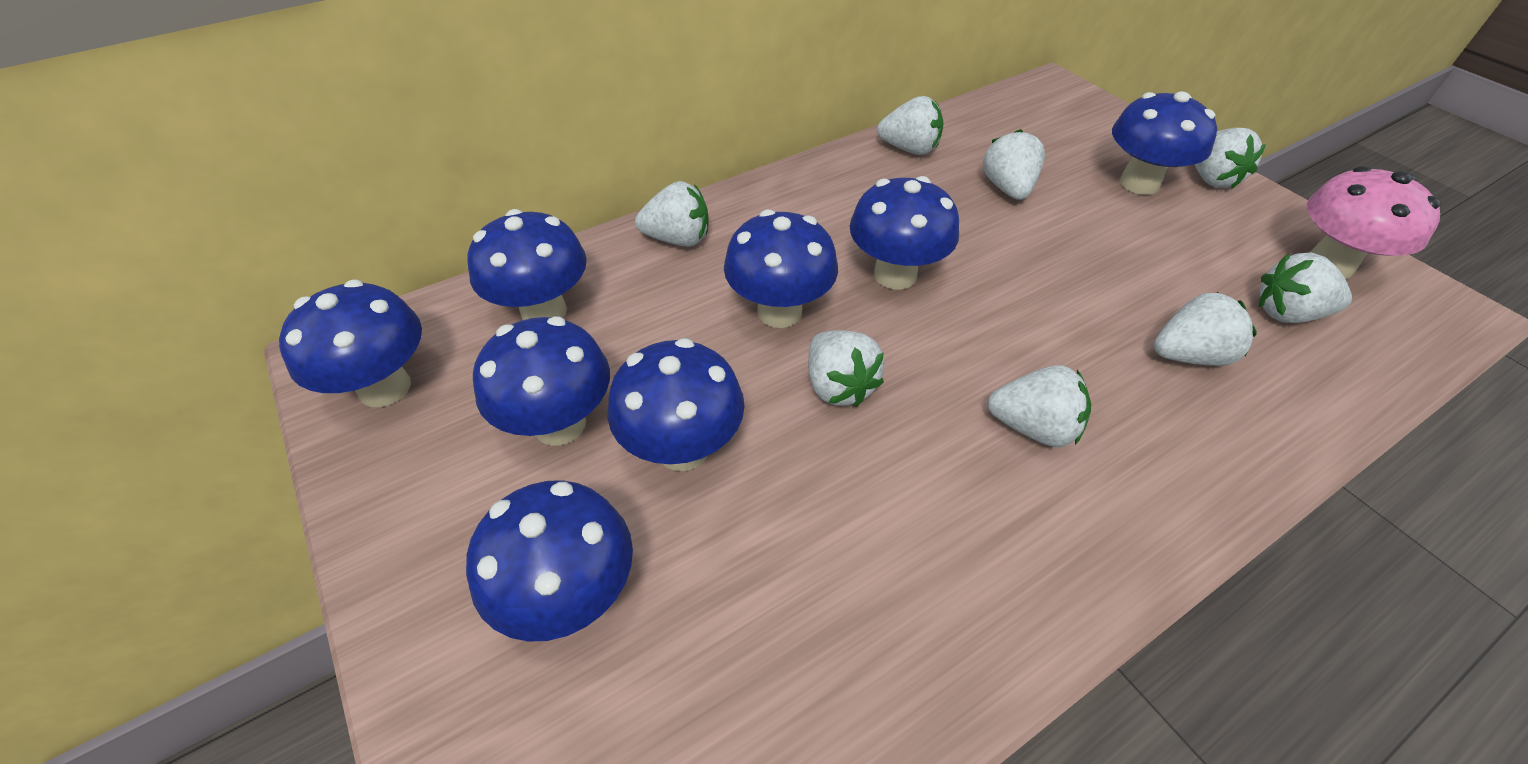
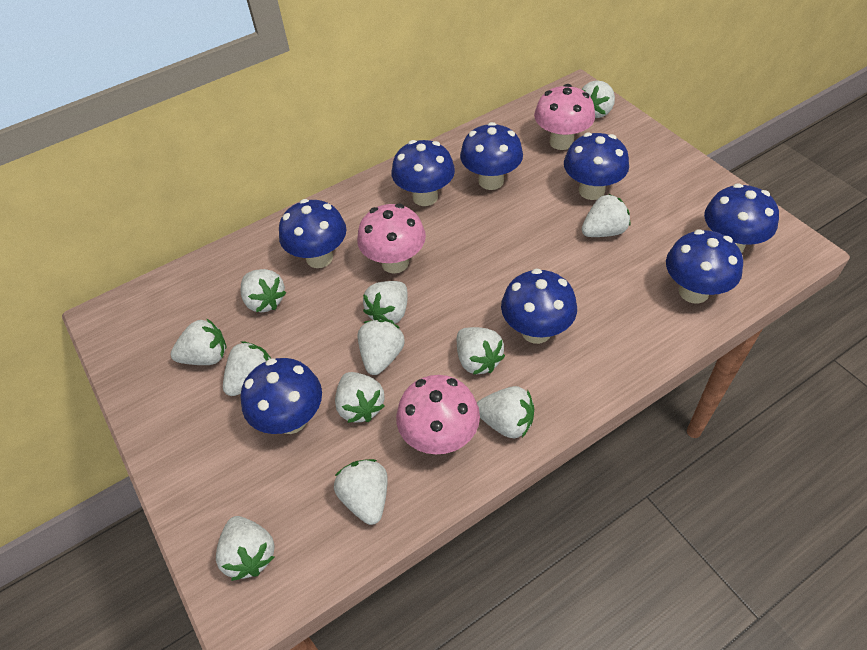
pink mushroom: 1 -> 3
white strawberry: 8 -> 12

